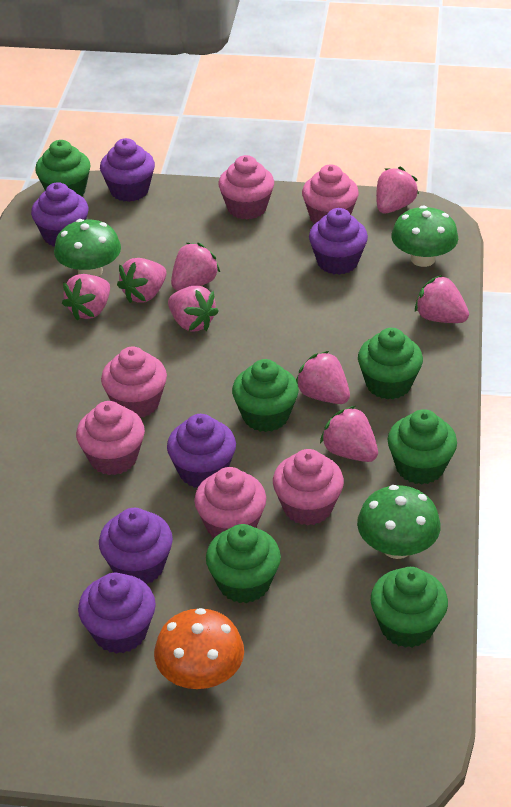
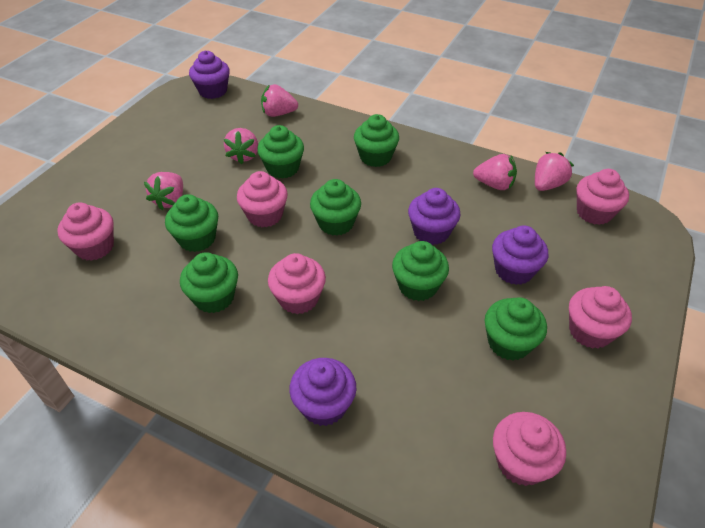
green cupcake: 6 -> 7
green mushroom: 3 -> 0
orange mushroom: 1 -> 0
pink strawberry: 8 -> 5
purple cupcake: 6 -> 4

